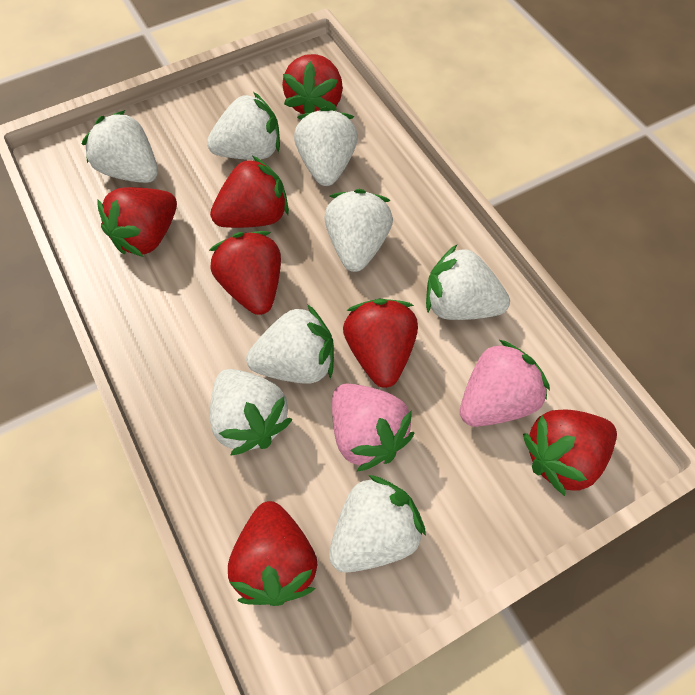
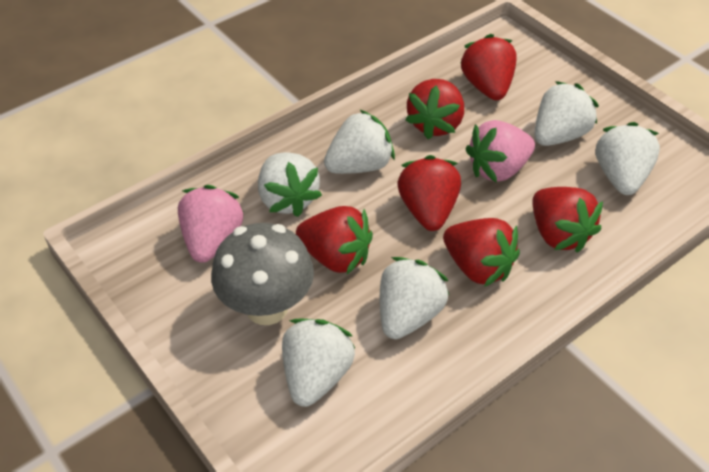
grey mushroom: 0 -> 1
red strawberry: 7 -> 6
white strawberry: 8 -> 6

